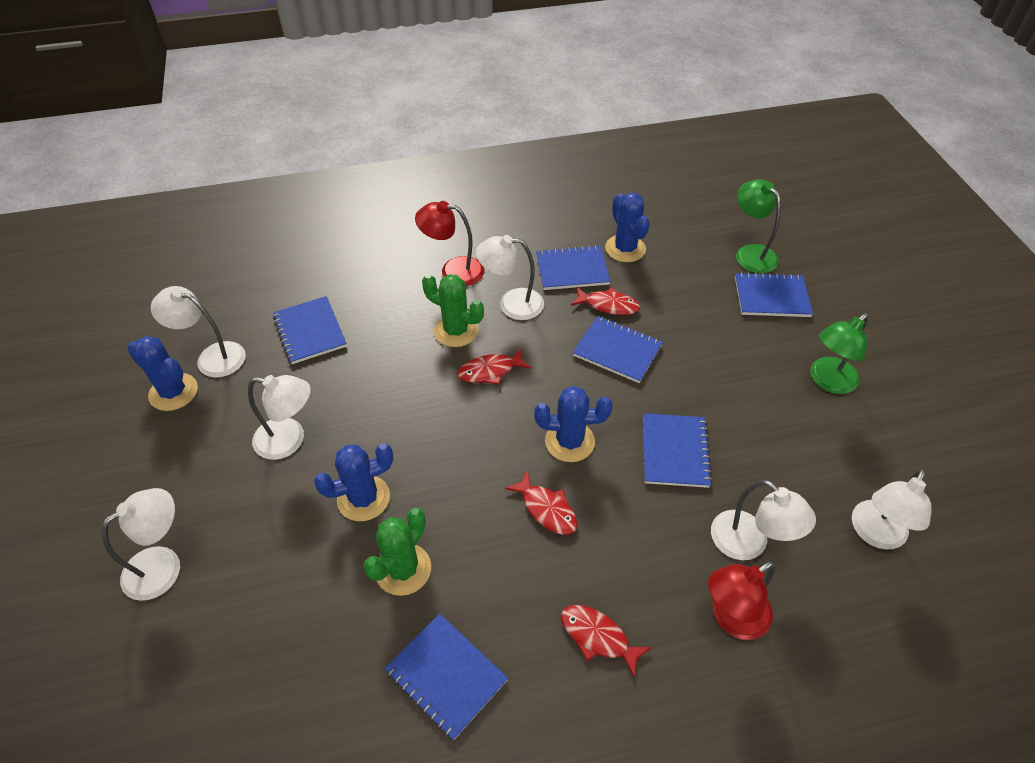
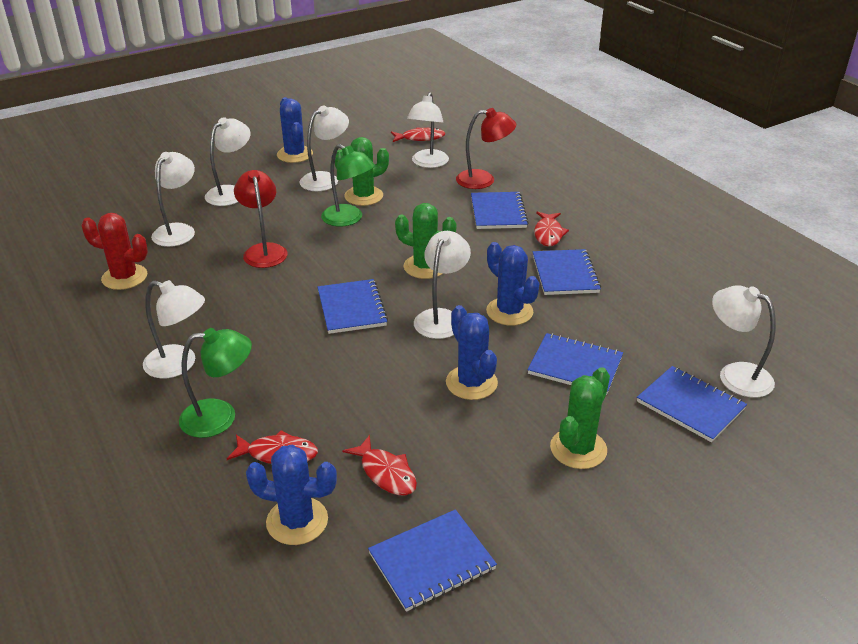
green cactus: 2 -> 3
red cactus: 0 -> 1
white lamp: 6 -> 7

